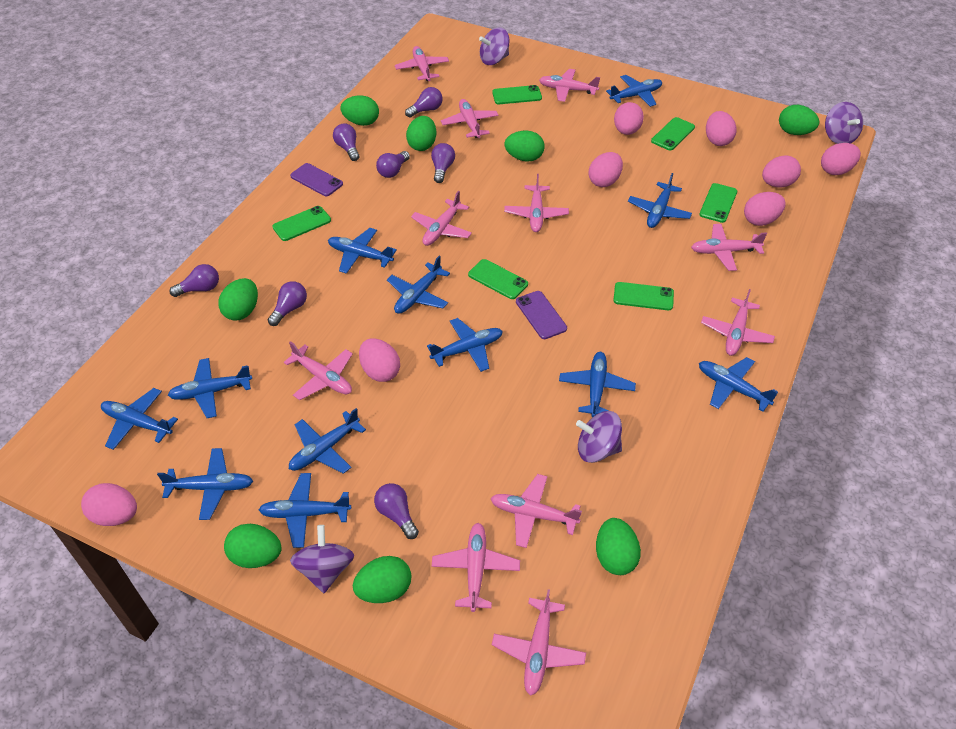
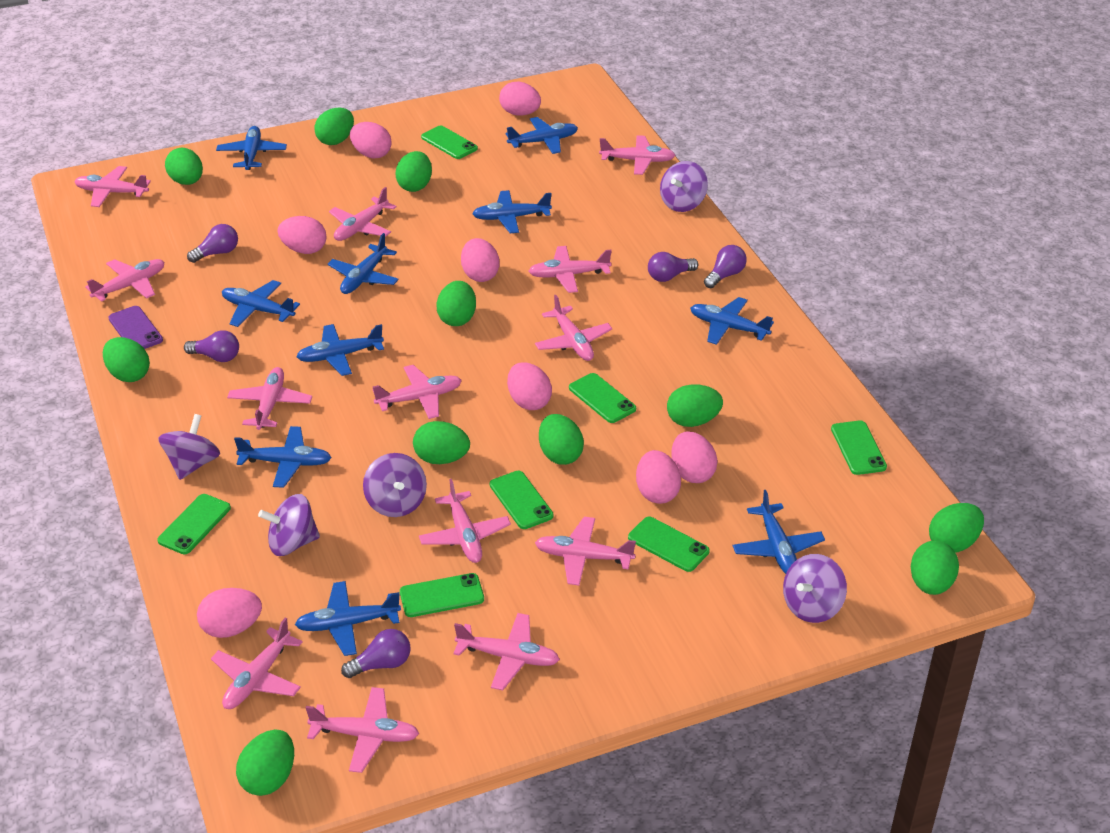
blue plane: 12 -> 10
green egg: 8 -> 11
green phone: 6 -> 7
pink plane: 11 -> 13
purple light bulb: 7 -> 5
purple phone: 2 -> 1
purple spinning top: 4 -> 5

